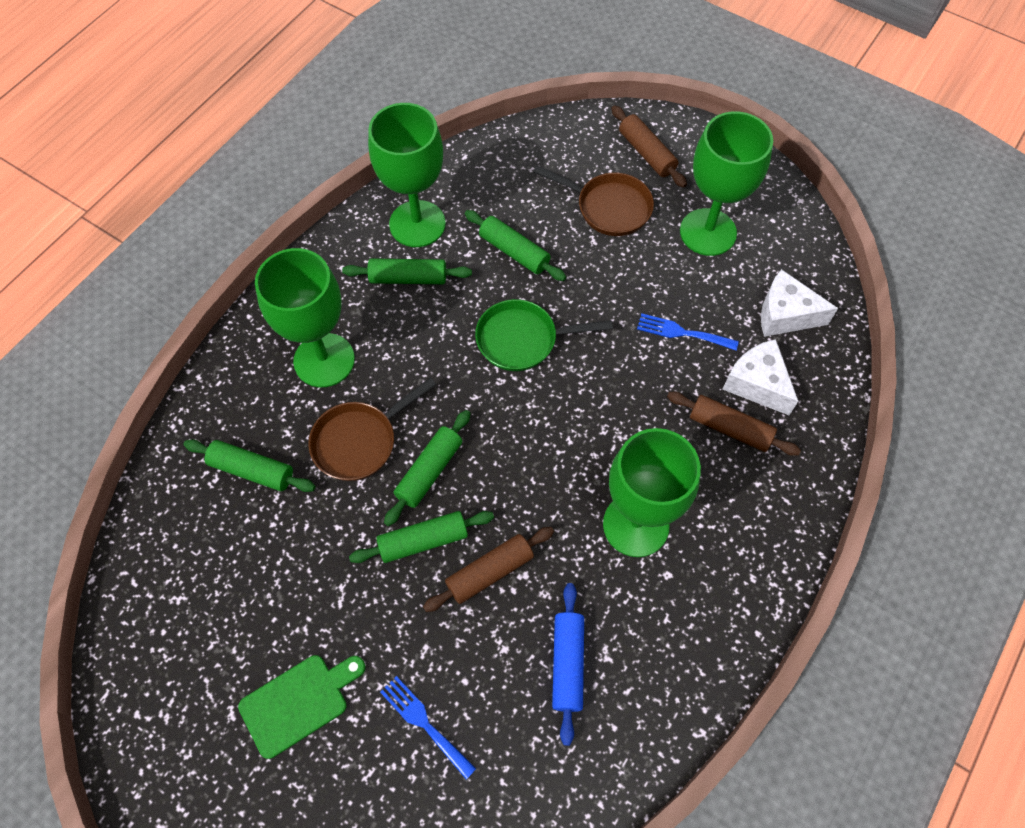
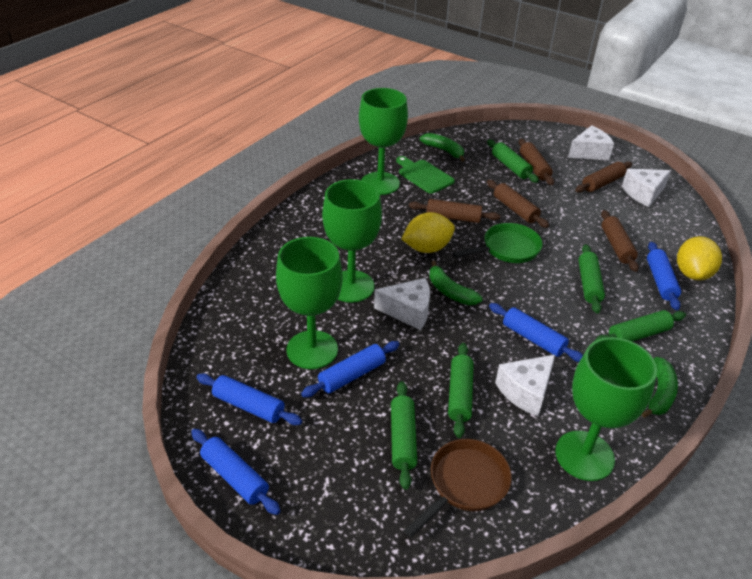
blue fork: 2 -> 0
blue rolling pin: 1 -> 5
brown pan: 2 -> 1
brown rolling pin: 3 -> 5
green banana: 0 -> 3
white cheese: 2 -> 4
yellow lemon: 0 -> 2

